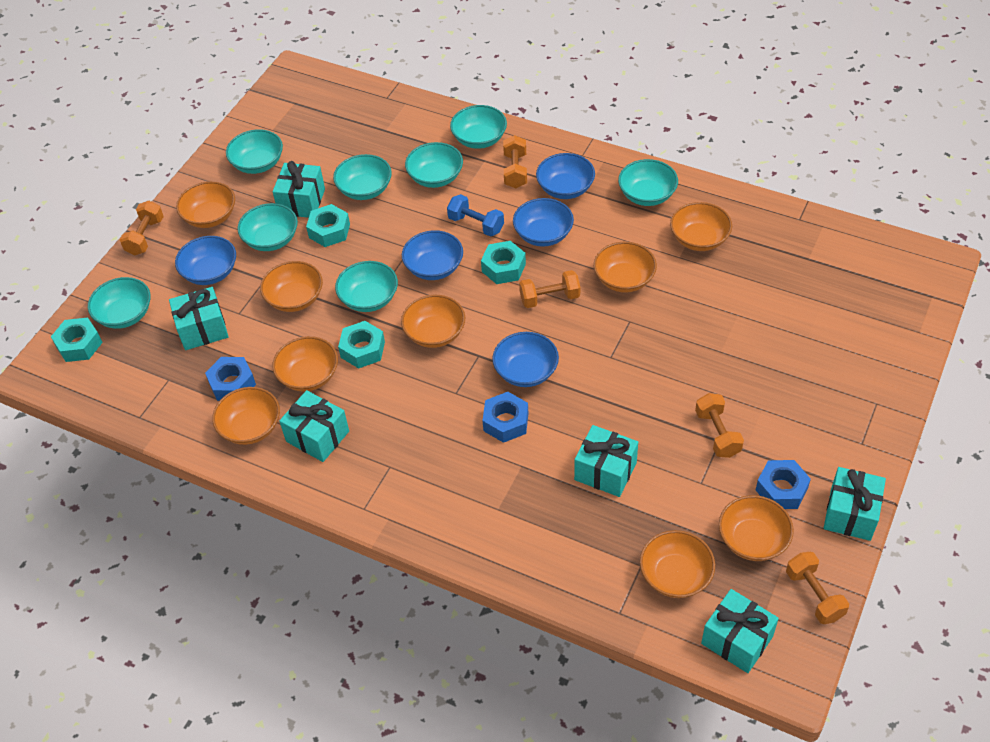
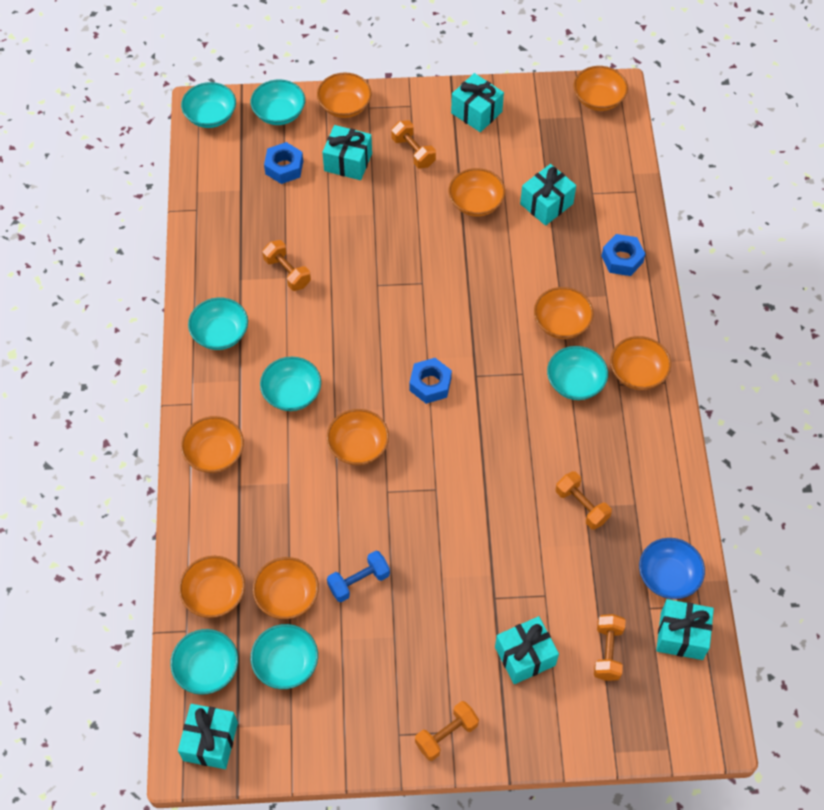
blue bowl: 5 -> 1
turquoise bowl: 8 -> 7
turquoise nut: 4 -> 0

